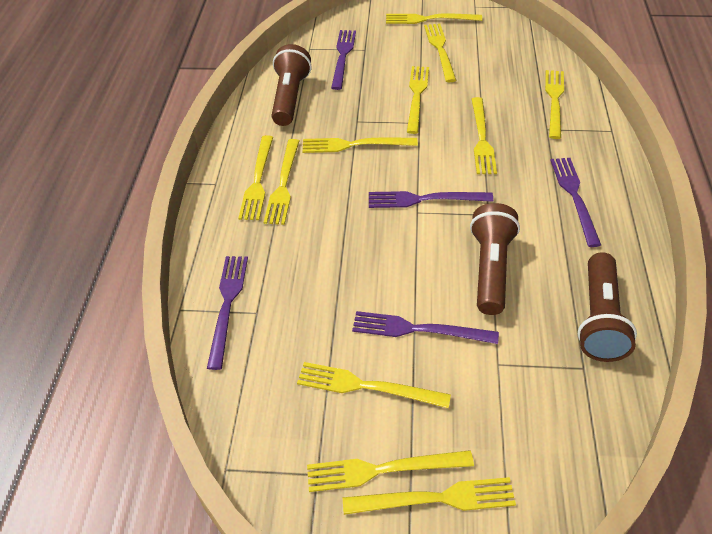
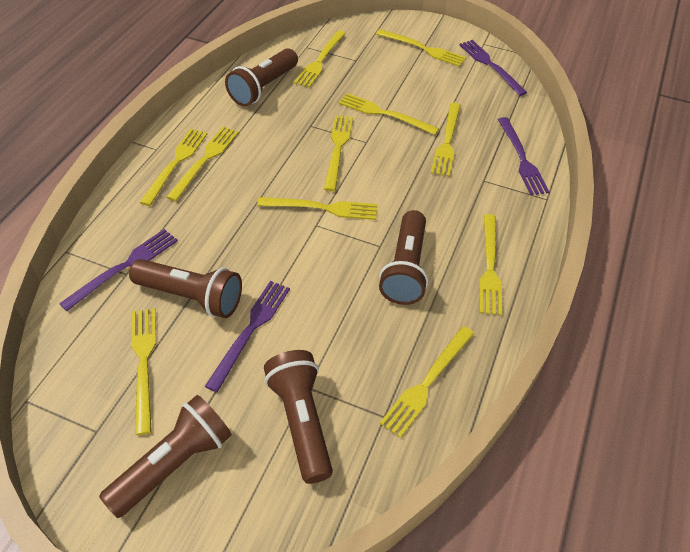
brown flashlight: 3 -> 5
purple fork: 5 -> 4

